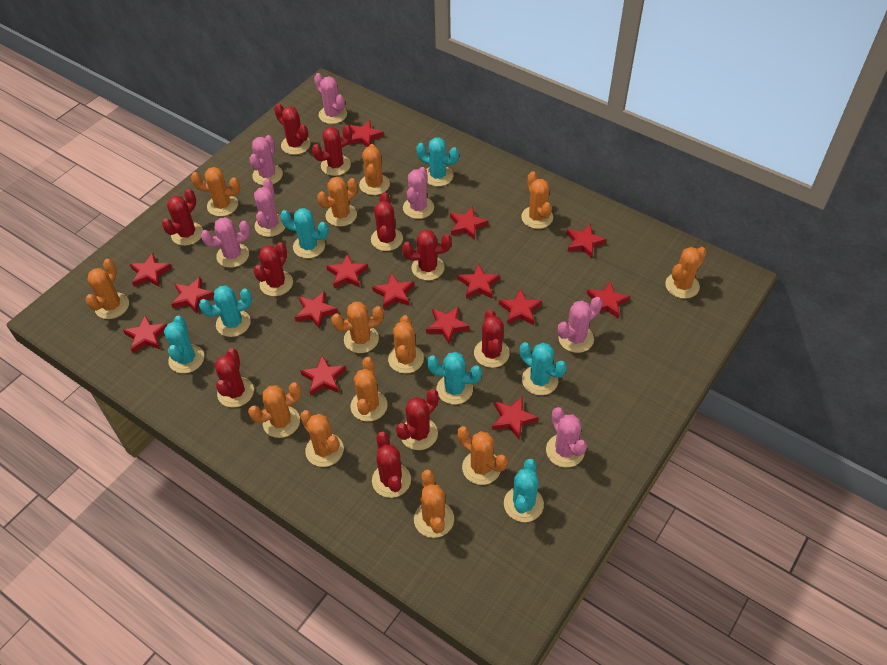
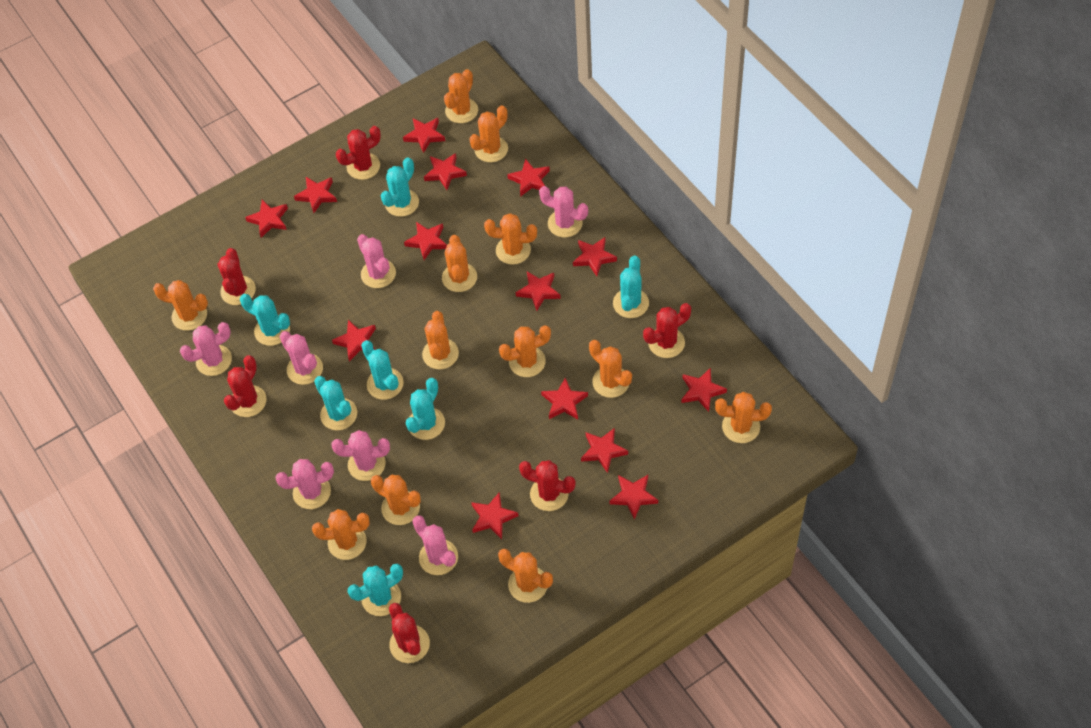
orange cactus: 13 -> 12
red cactus: 10 -> 6
red star: 15 -> 14

